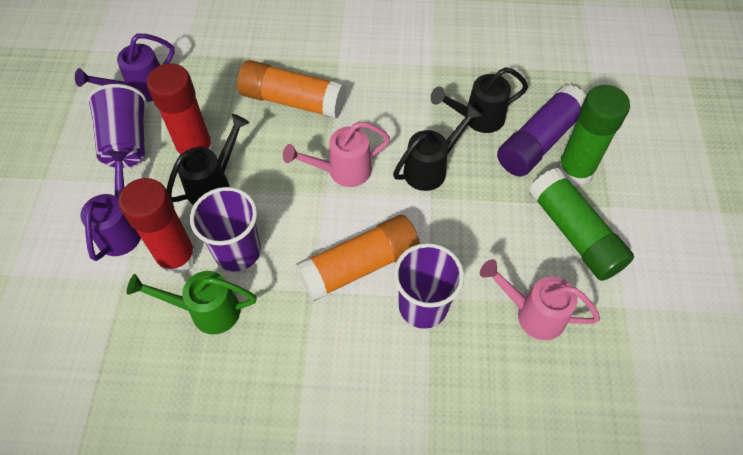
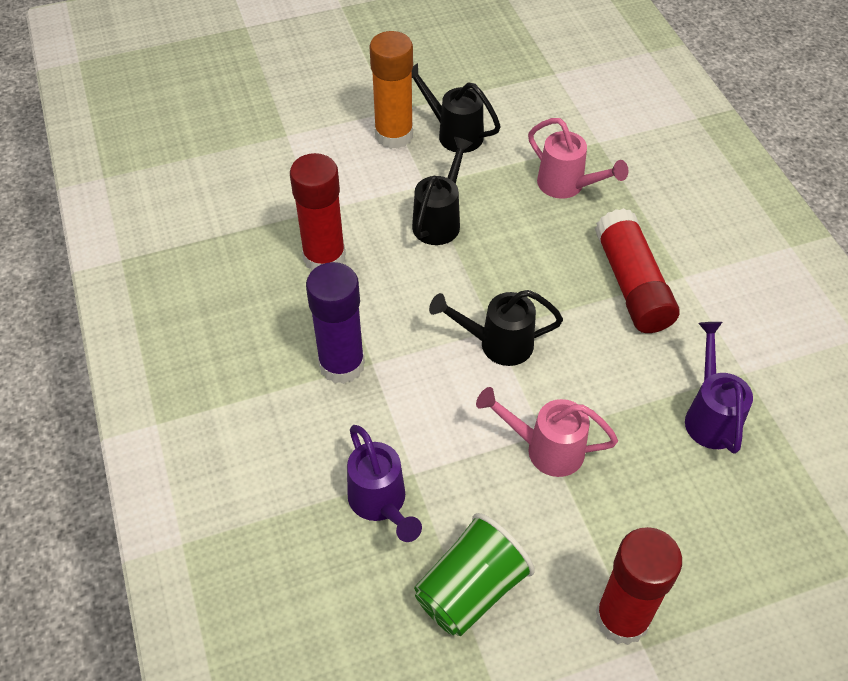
green cup: 0 -> 1
green glue stick: 2 -> 0
green watering can: 1 -> 0
orange glue stick: 2 -> 1
purple cup: 3 -> 0
red glue stick: 2 -> 3

